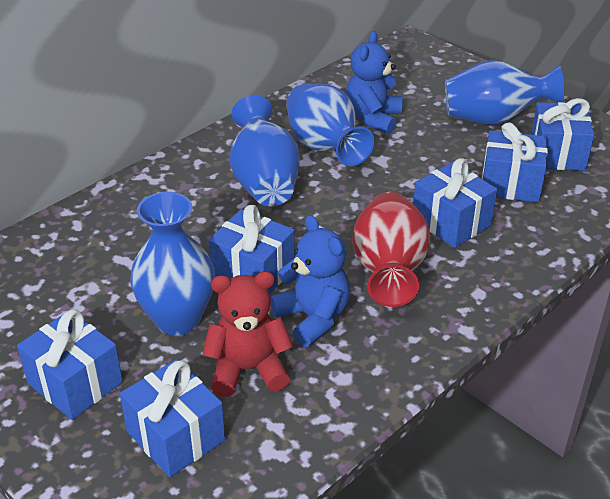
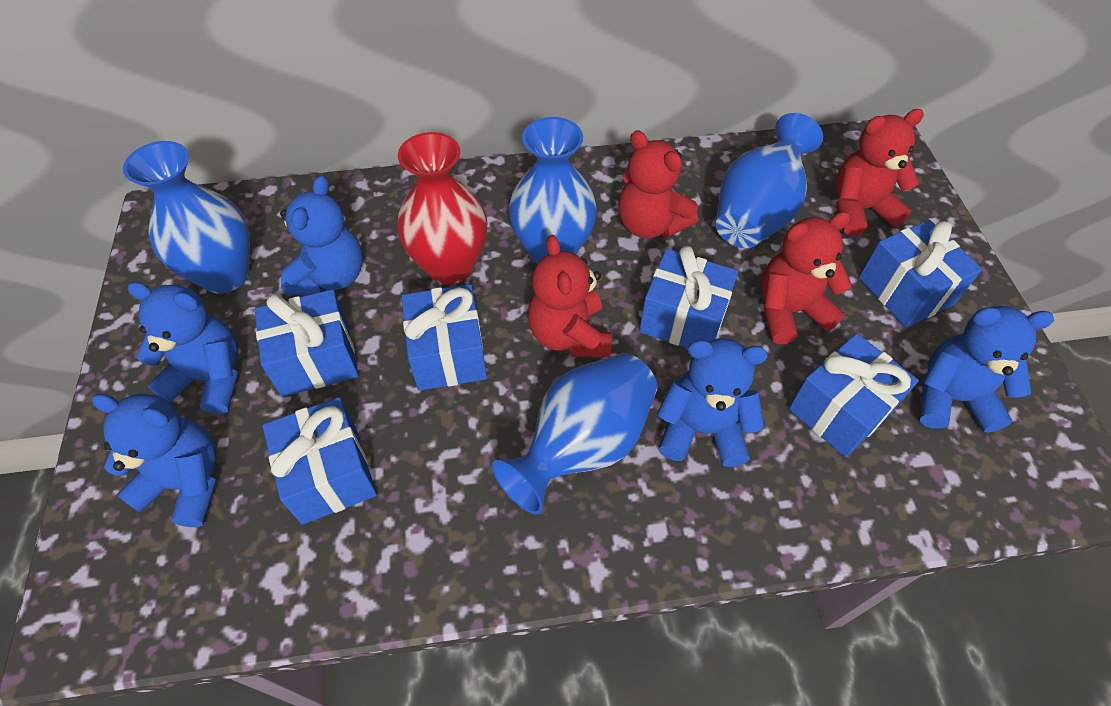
blue teddy bear: 2 -> 5
red teddy bear: 1 -> 4

